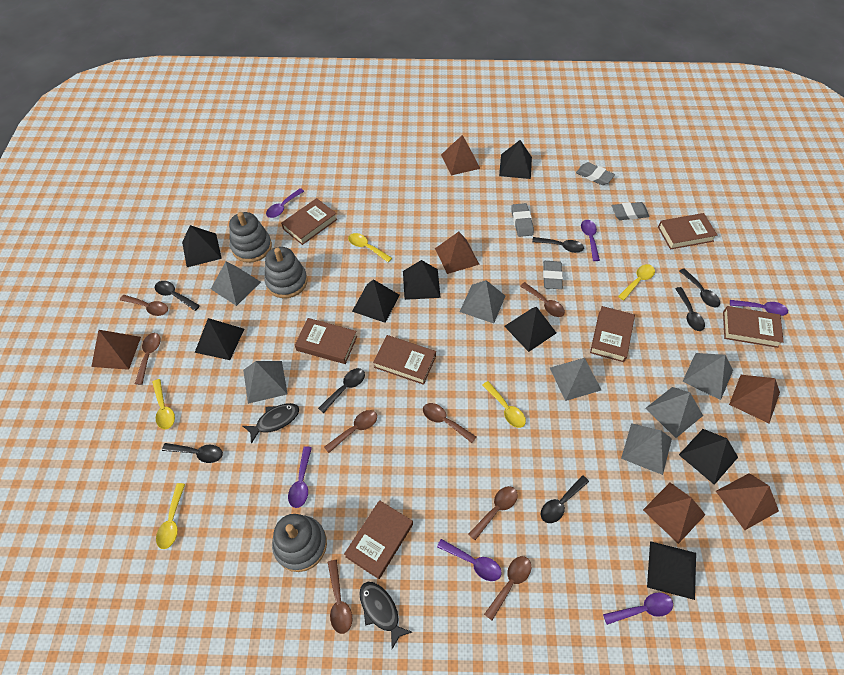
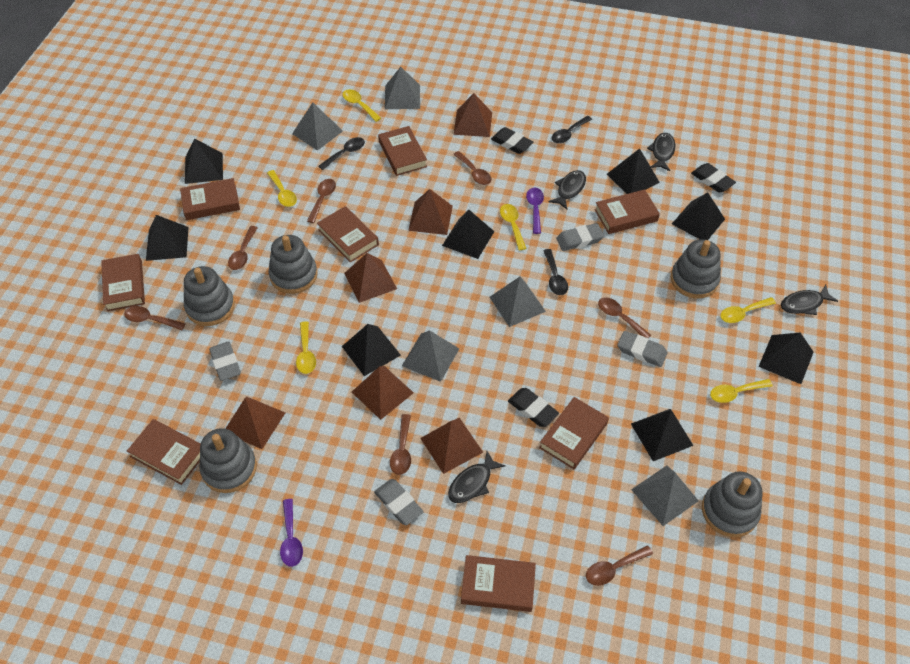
black eraser: 0 -> 3
black fish: 2 -> 4
black spoon: 7 -> 3
brown book: 7 -> 8
brown spoon: 8 -> 7
grey pyramid: 7 -> 5
grey stacking toy: 3 -> 5
purple spoon: 6 -> 2
yellow spoon: 5 -> 6

